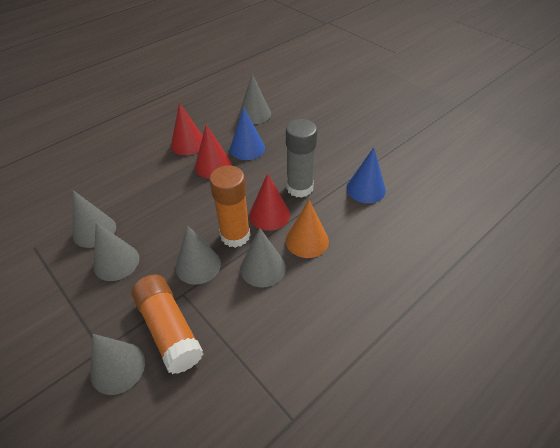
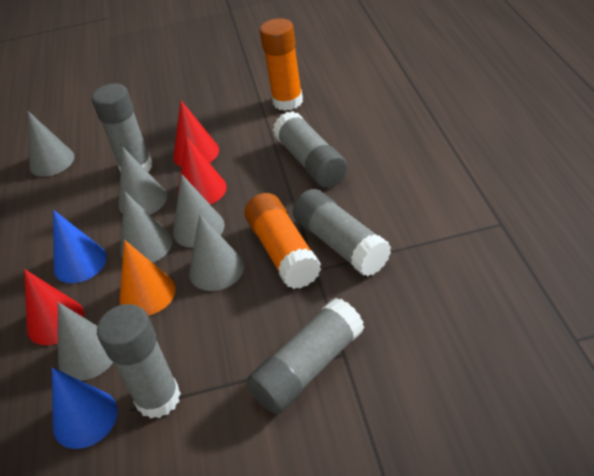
grey glue stick: 1 -> 5

